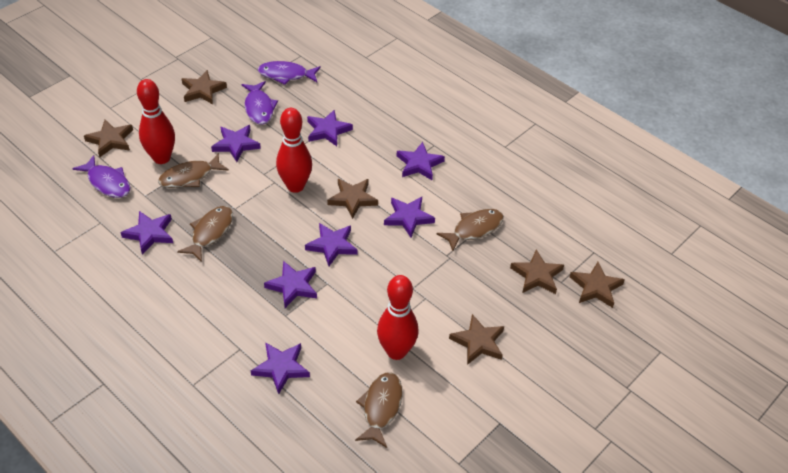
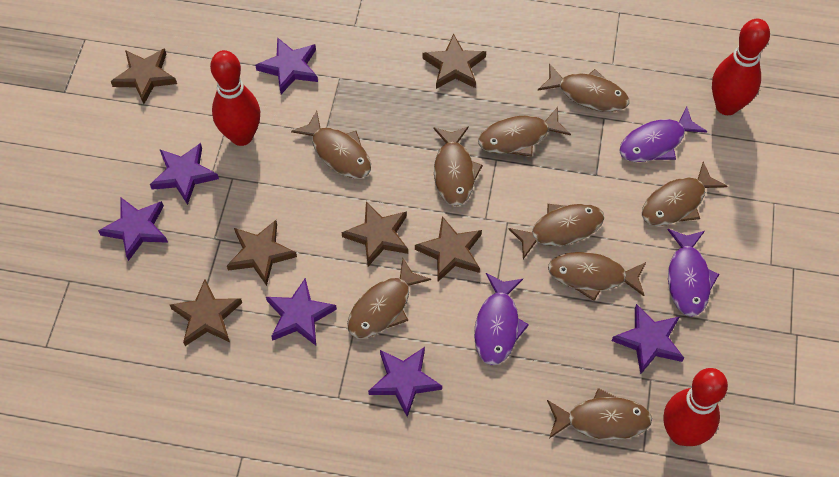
brown fish: 4 -> 9
purple star: 8 -> 6

